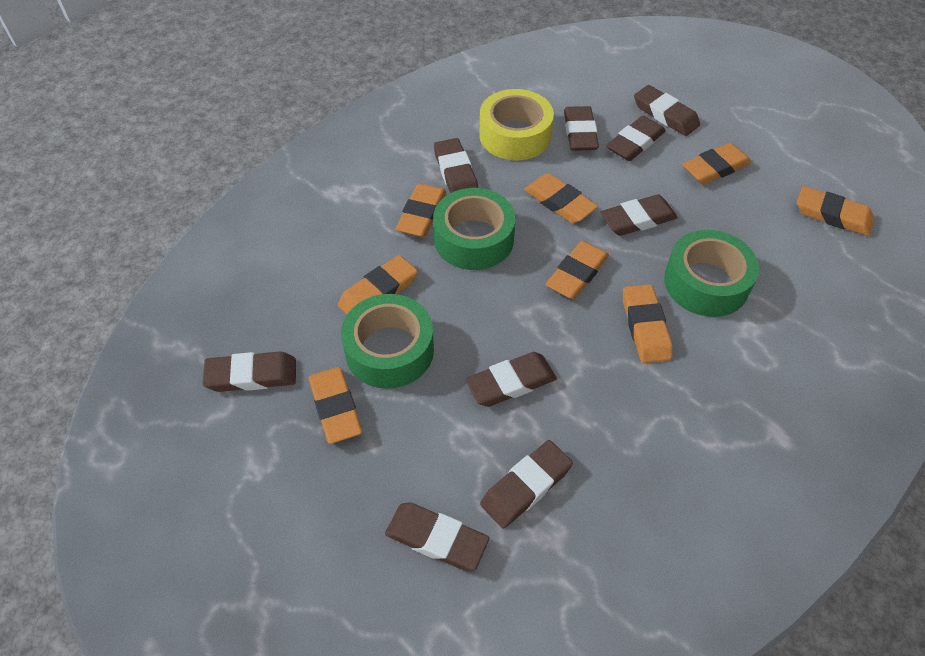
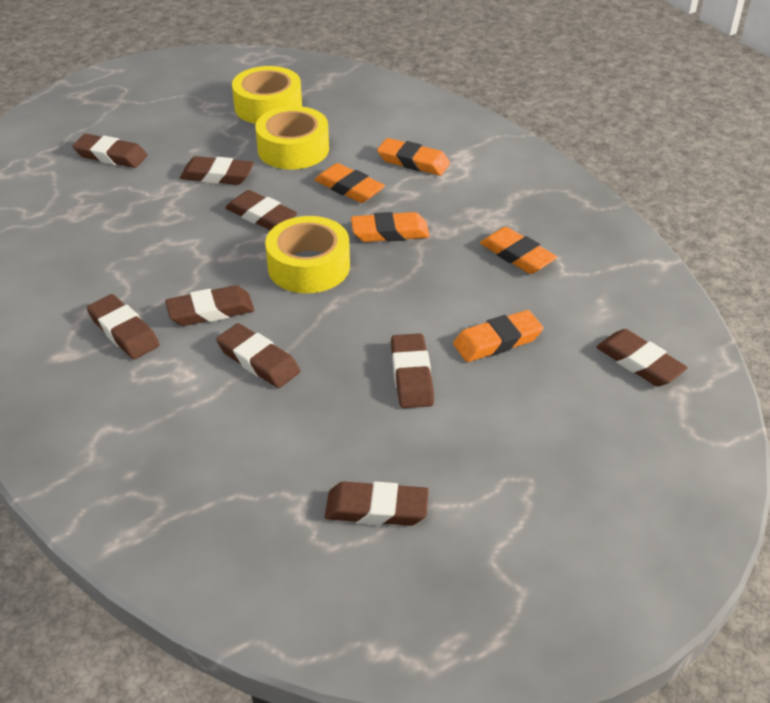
green tape: 3 -> 0
orange eraser: 8 -> 5
yellow tape: 1 -> 3

